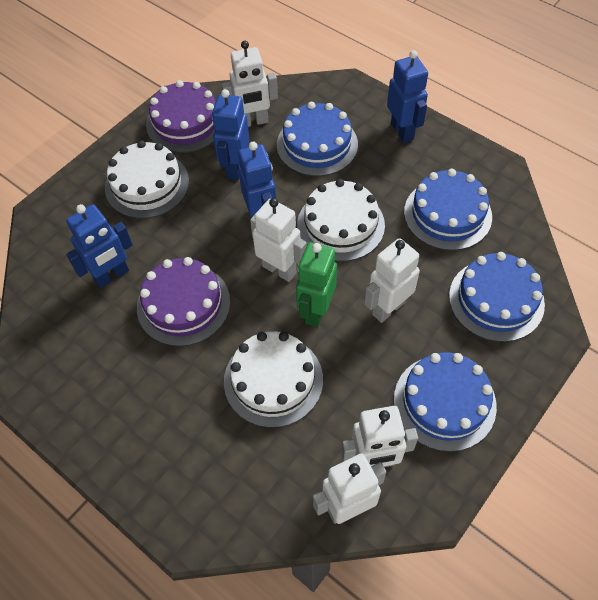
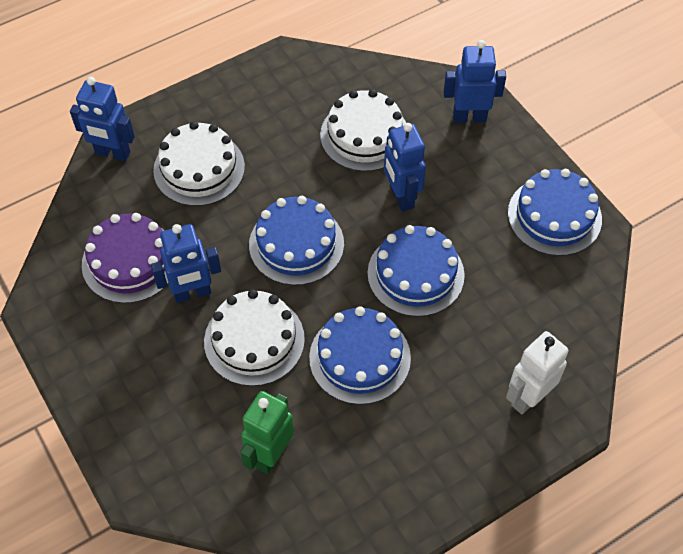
purple cake: 2 -> 1
white robot: 5 -> 1

